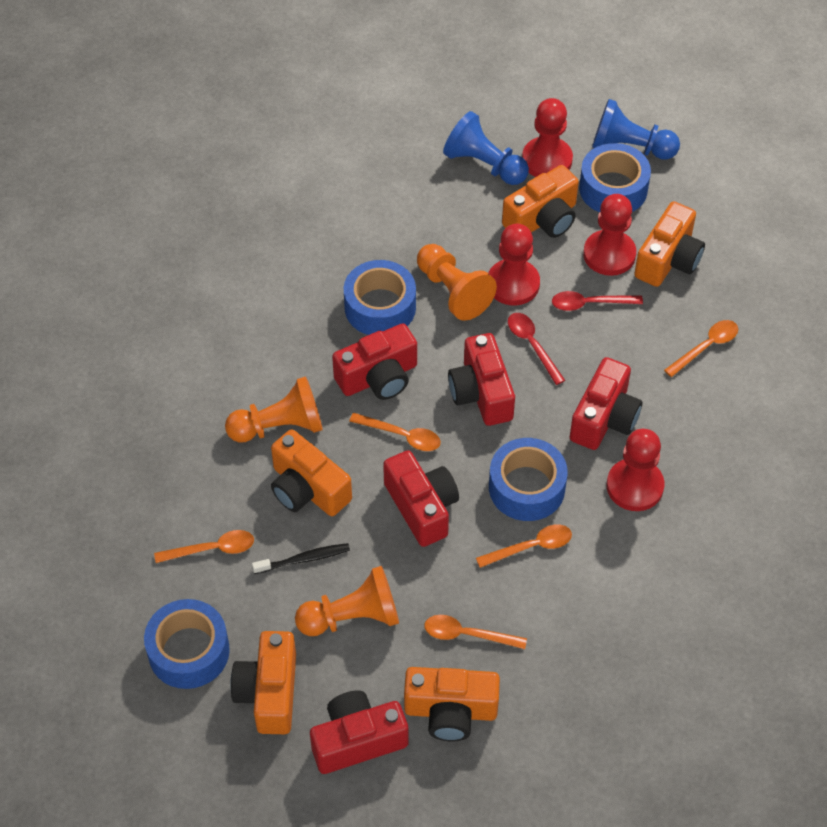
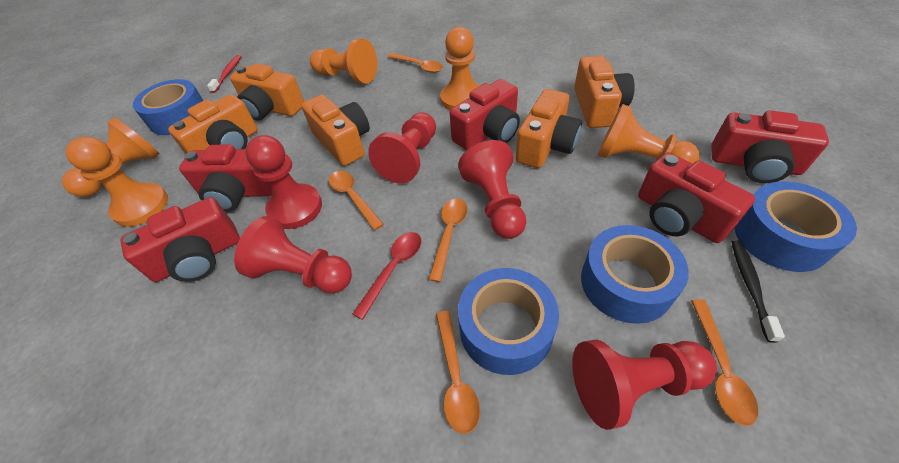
blue pawn: 2 -> 0
orange pawn: 3 -> 5
red pawn: 4 -> 5
red spoon: 2 -> 1
red toothbrush: 0 -> 1

